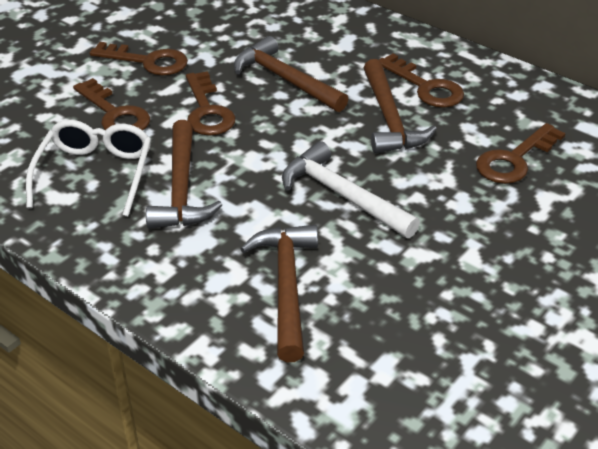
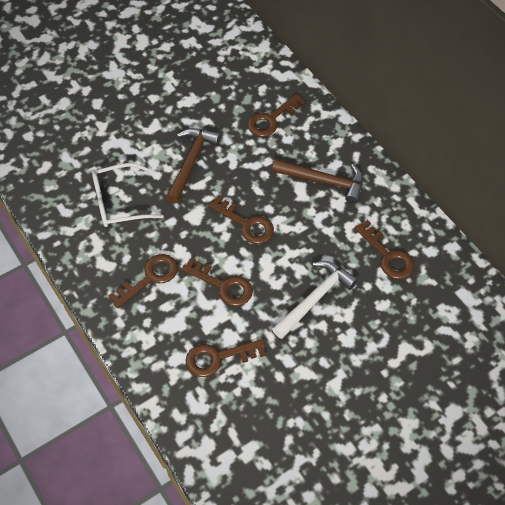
brown hammer: 4 -> 2
brown key: 5 -> 6

